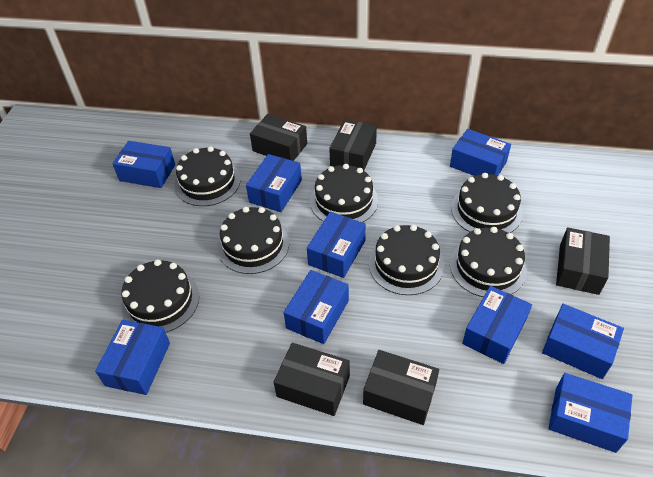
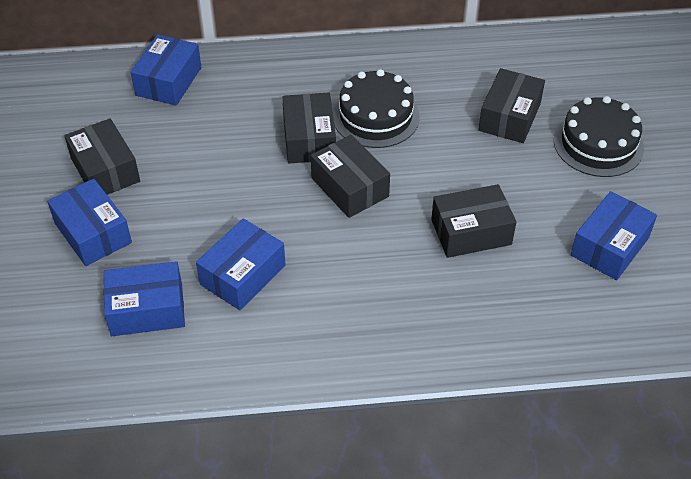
black cake: 7 -> 2
blue box: 9 -> 5

